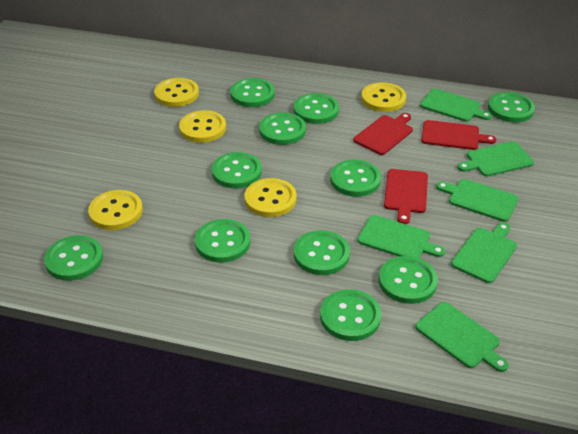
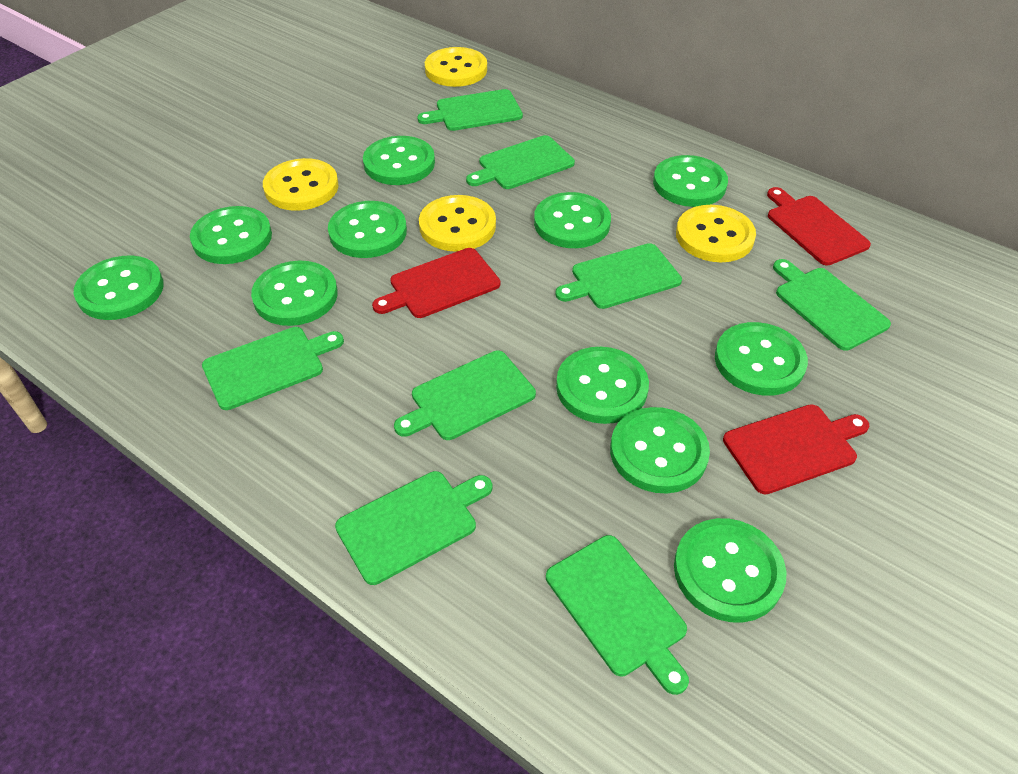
green cutting board: 6 -> 8
yellow button: 5 -> 4

